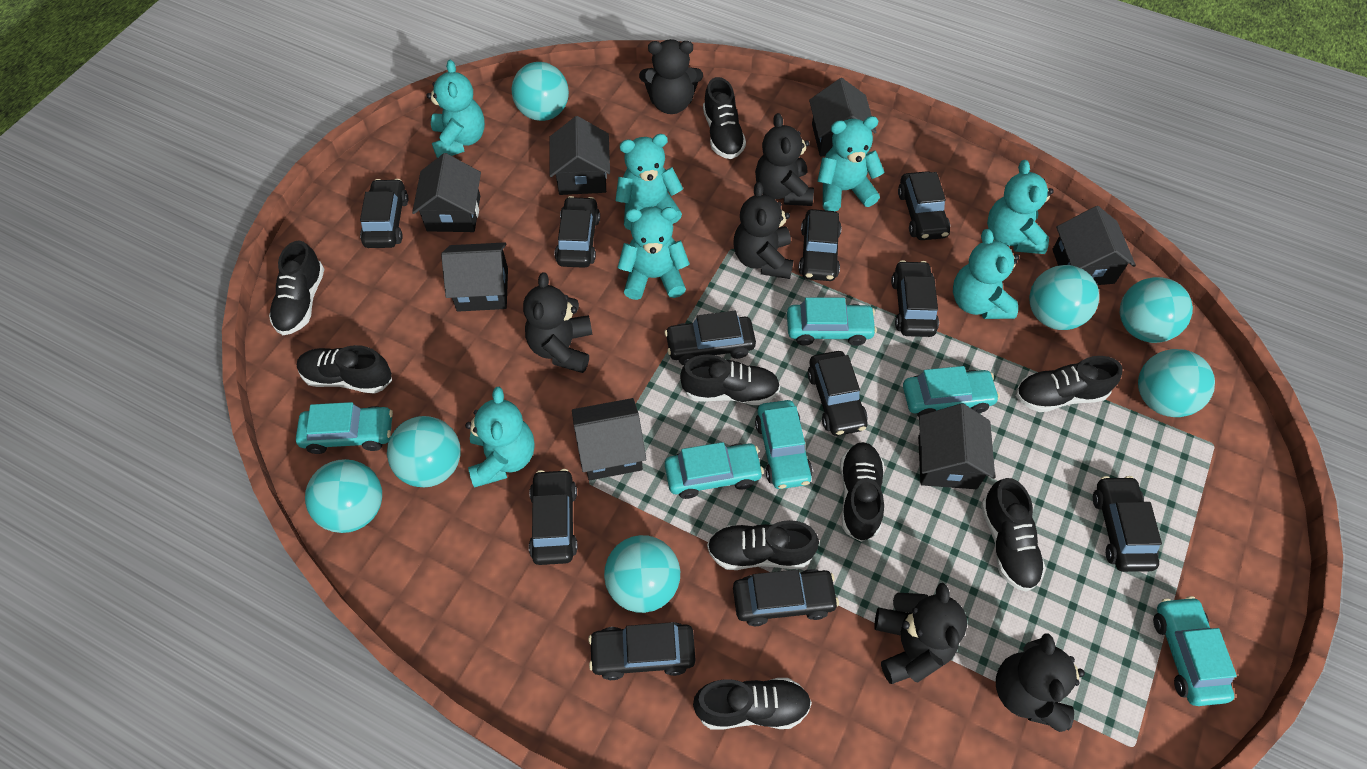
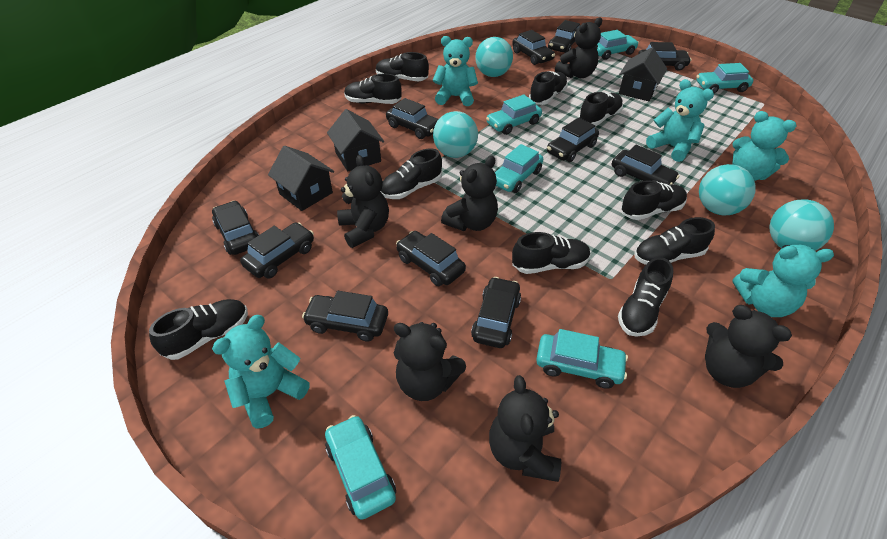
black house: 7 -> 3
black shoe: 9 -> 10
turquoise ball: 7 -> 4
turquoise teddy bear: 7 -> 5

